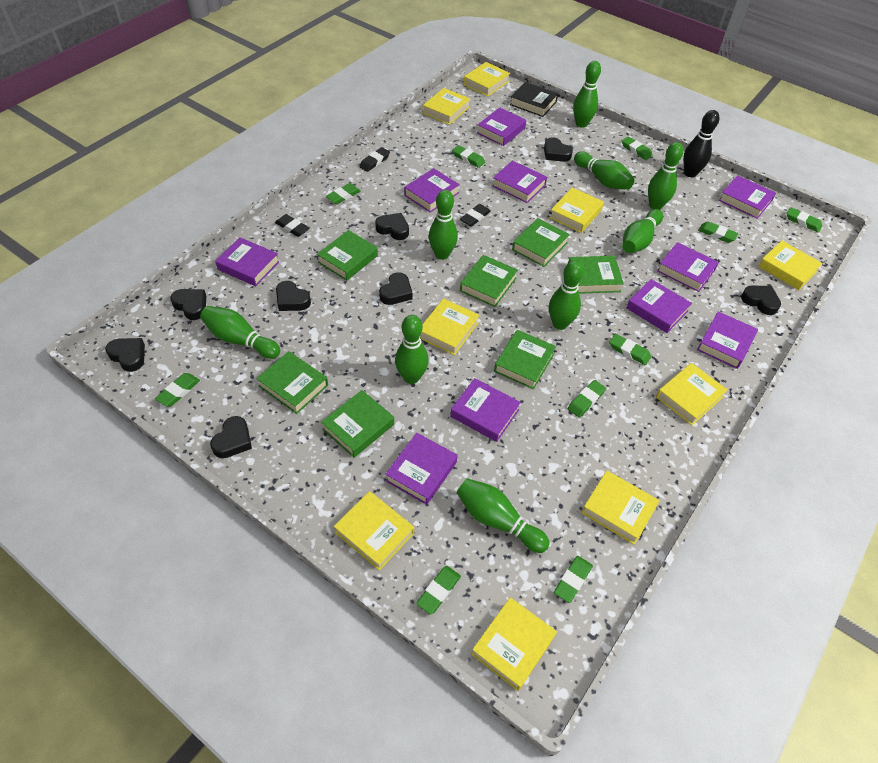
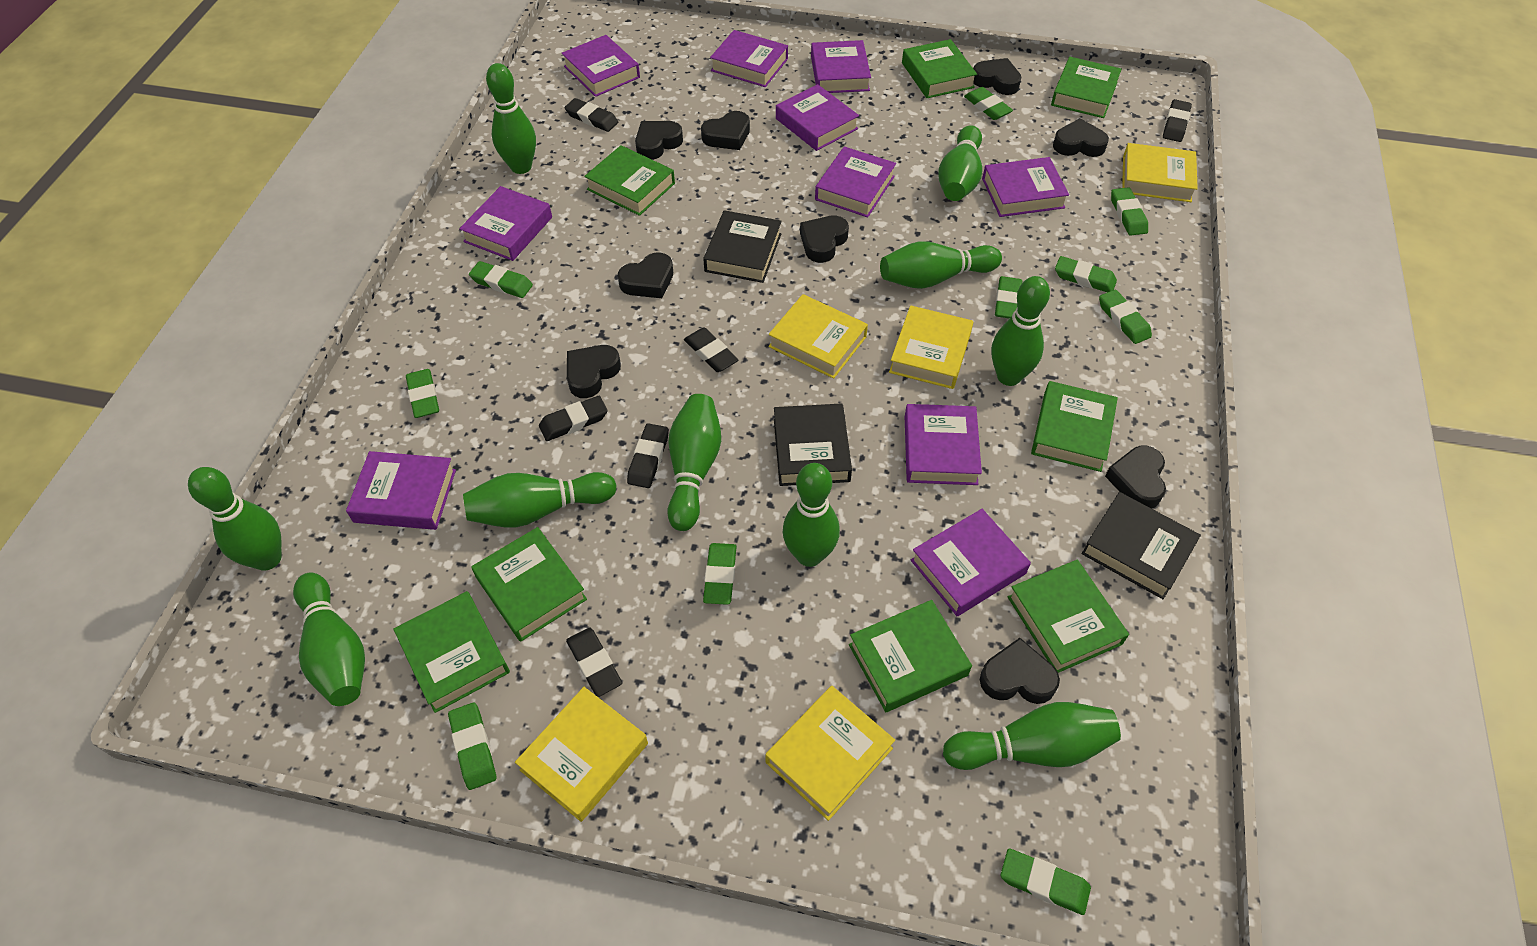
black book: 1 -> 3
black bowling pin: 1 -> 0
black eraser: 3 -> 6
black heart: 8 -> 9
green book: 7 -> 8
green bowling pin: 9 -> 10
yellow book: 9 -> 5

